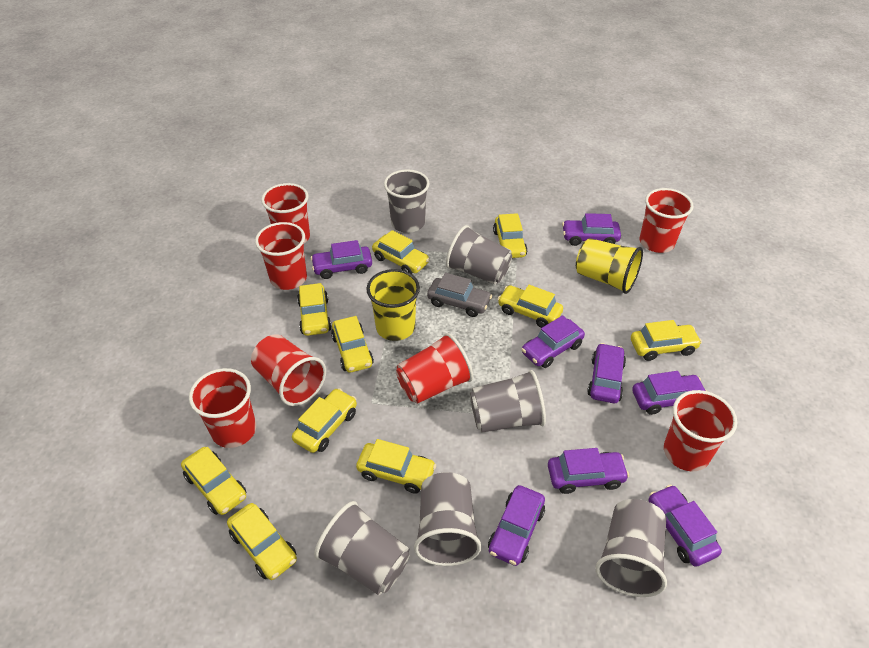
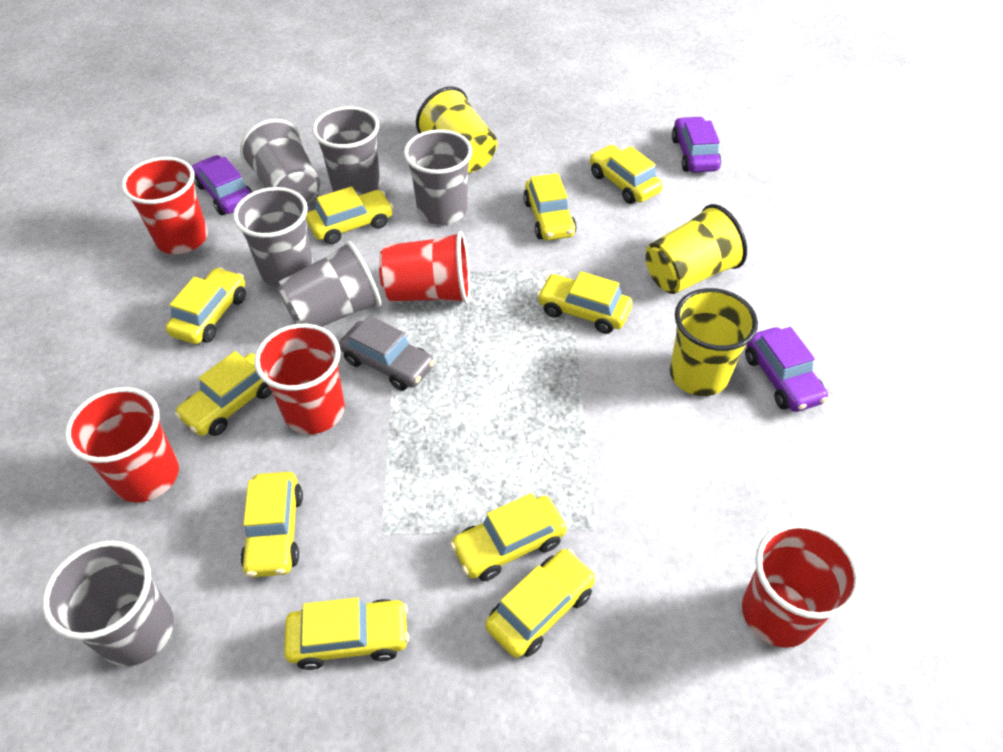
purple car: 8 -> 3
red cup: 7 -> 5
yellow cup: 2 -> 3

